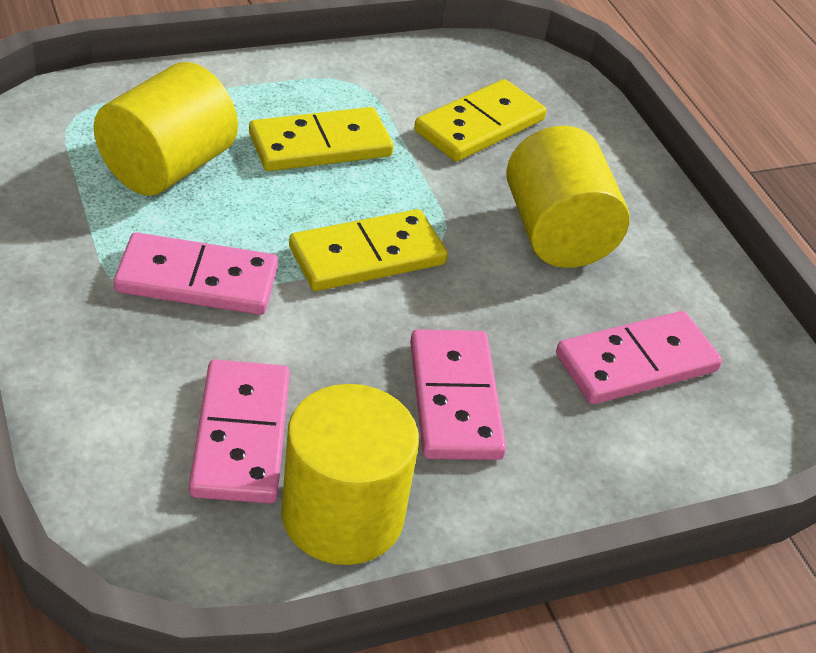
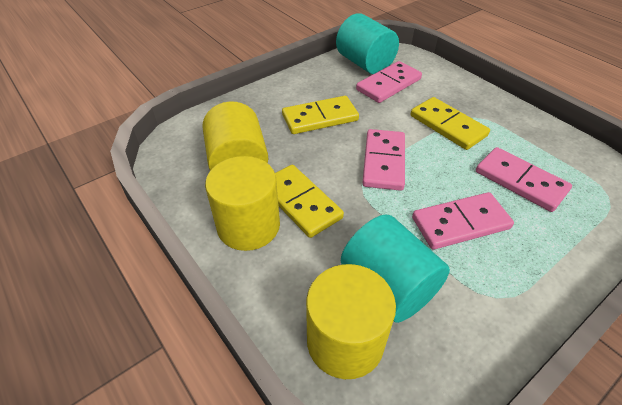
turquoise cylinder: 0 -> 2

